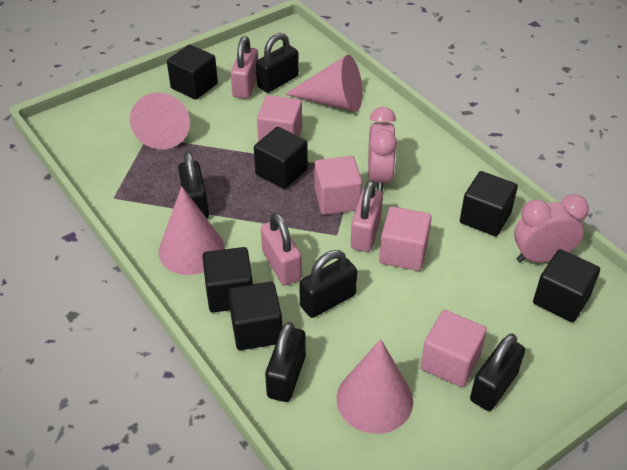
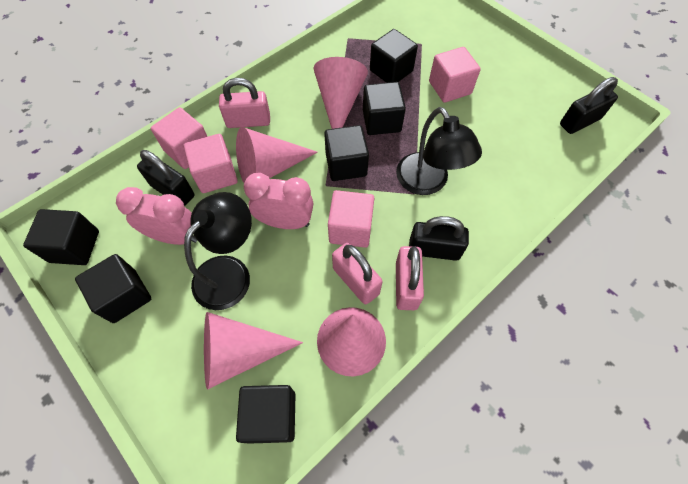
black lamp: 0 -> 2
black padlock: 5 -> 3

